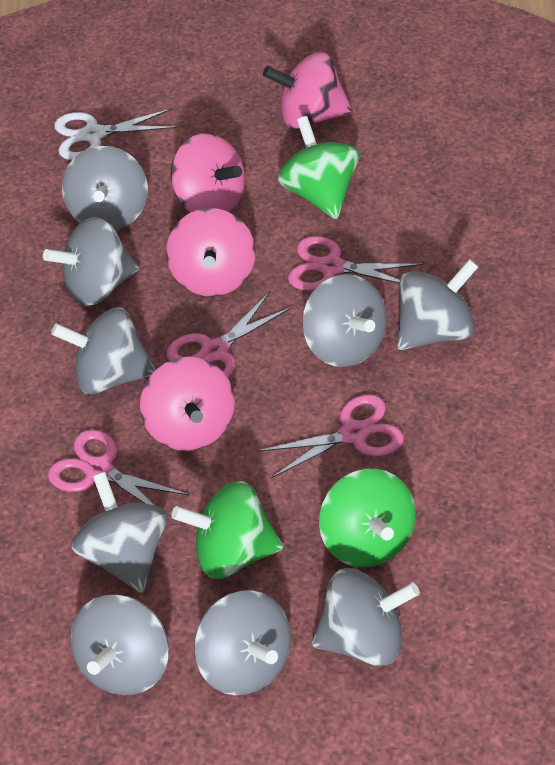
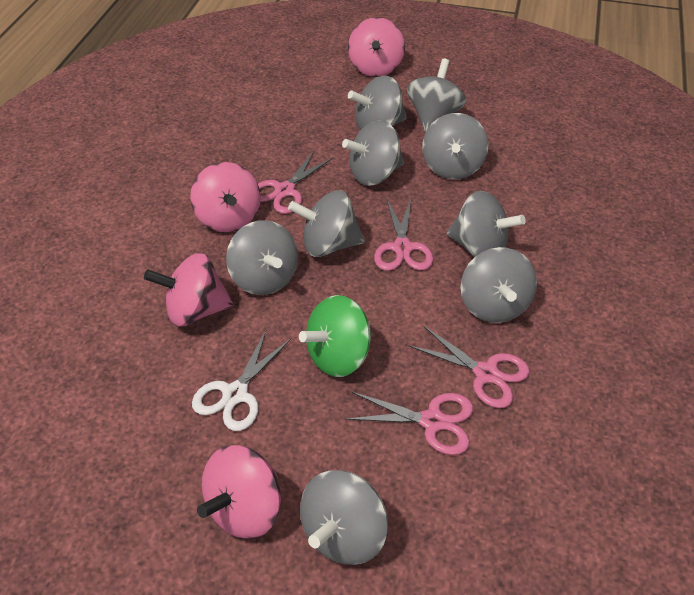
green spinning top: 3 -> 1

